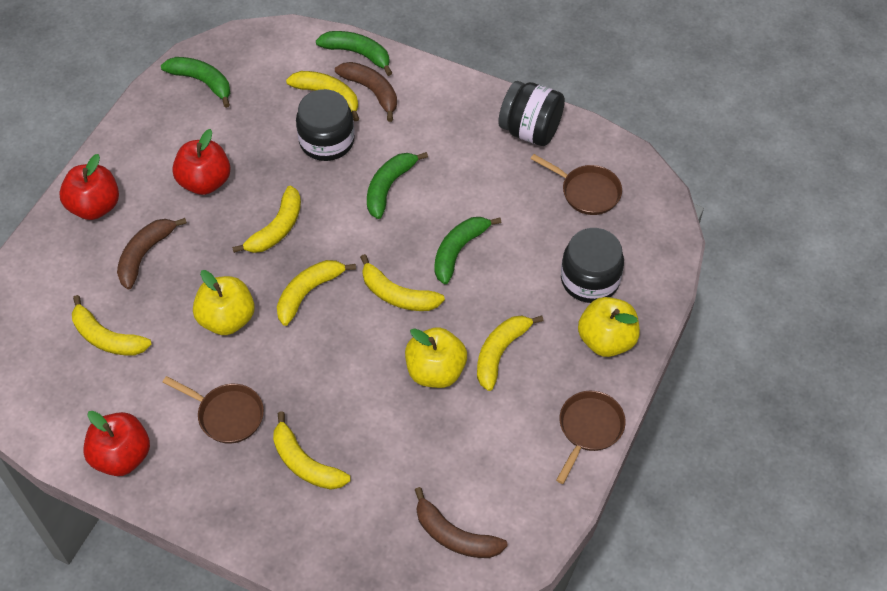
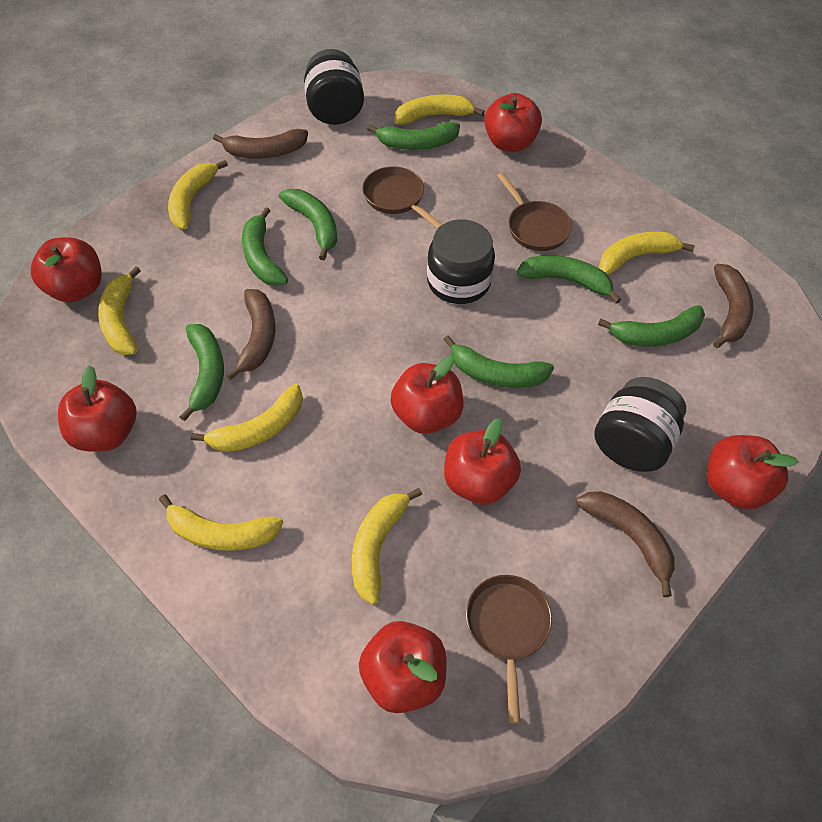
brown banana: 3 -> 4
green banana: 4 -> 7
red apple: 3 -> 7
yellow apple: 3 -> 0

